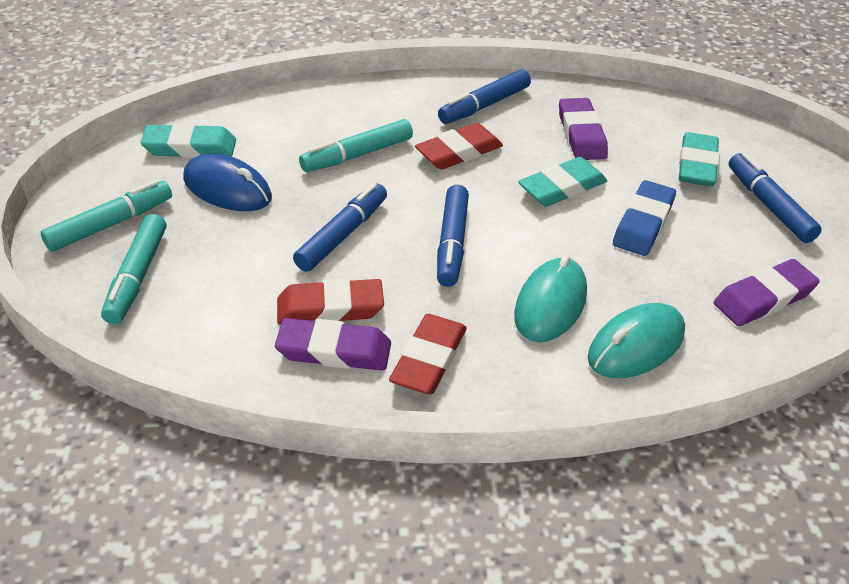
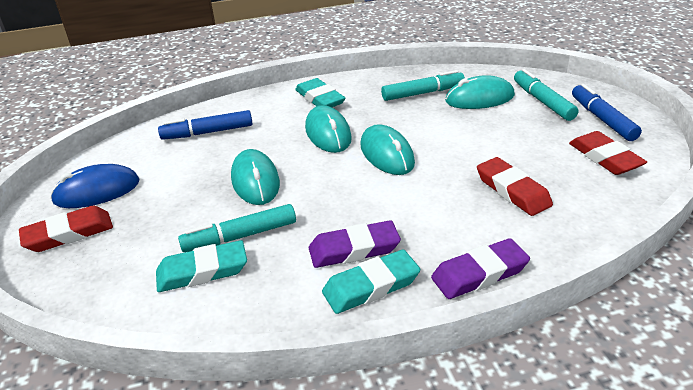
blue eraser: 1 -> 0
blue marker: 4 -> 2
purple eraser: 3 -> 2
turquoise mouse: 2 -> 4

